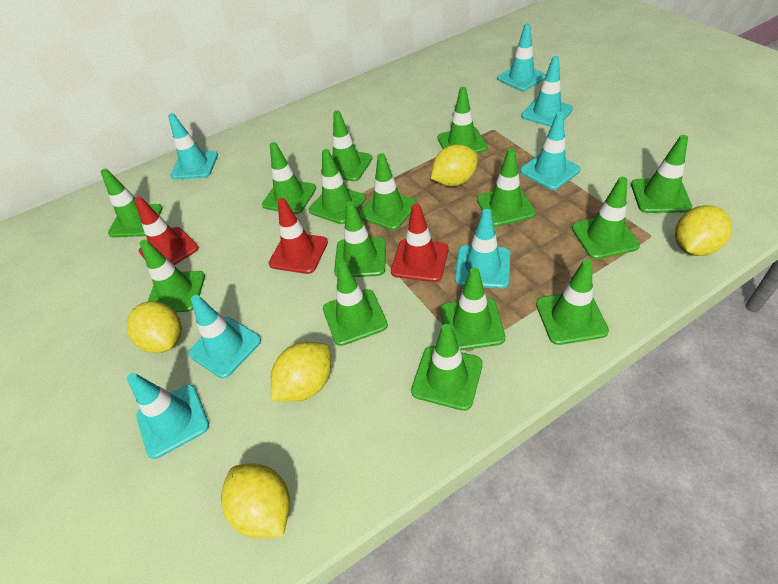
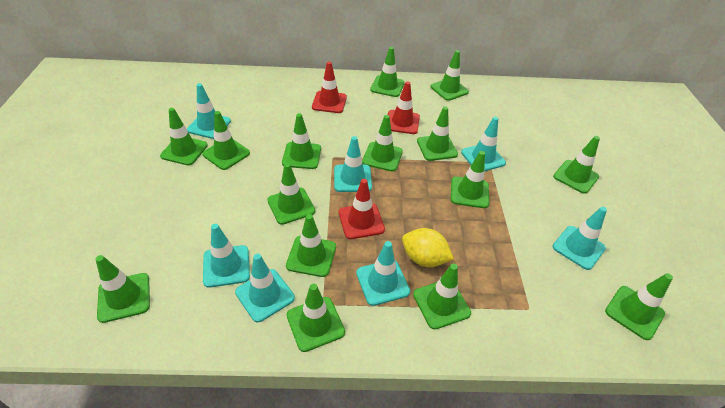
yellow lemon: 5 -> 1

